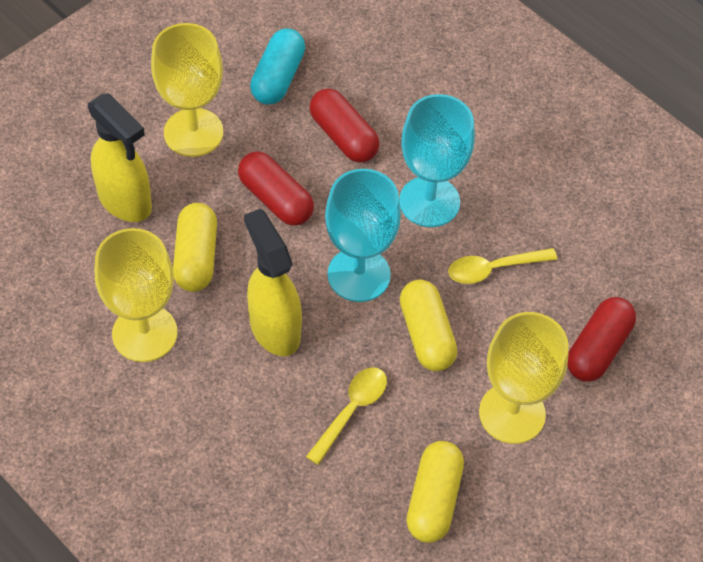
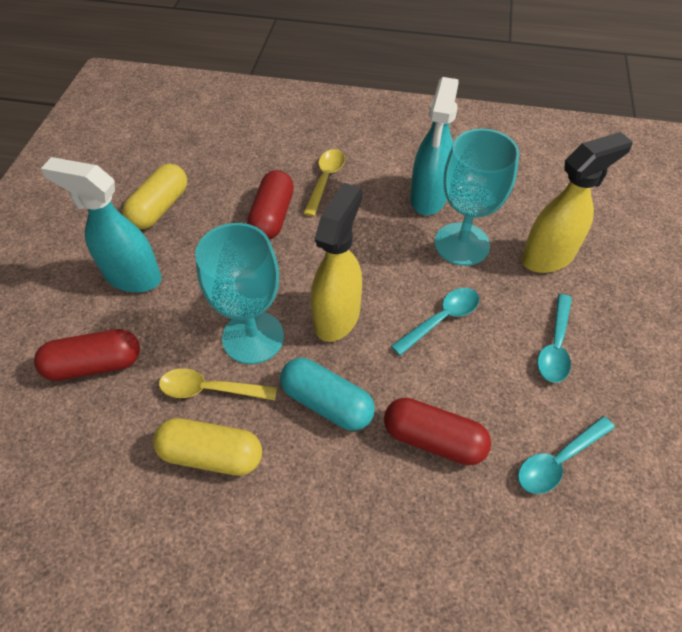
turquoise spoon: 0 -> 3
turquoise spray bottle: 0 -> 2
yellow capsule: 3 -> 2
yellow goblet: 3 -> 0

